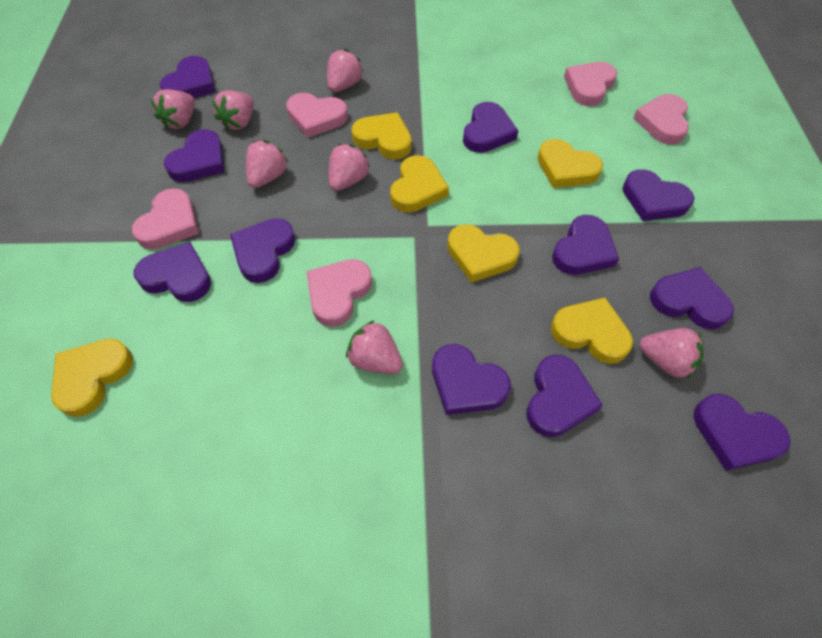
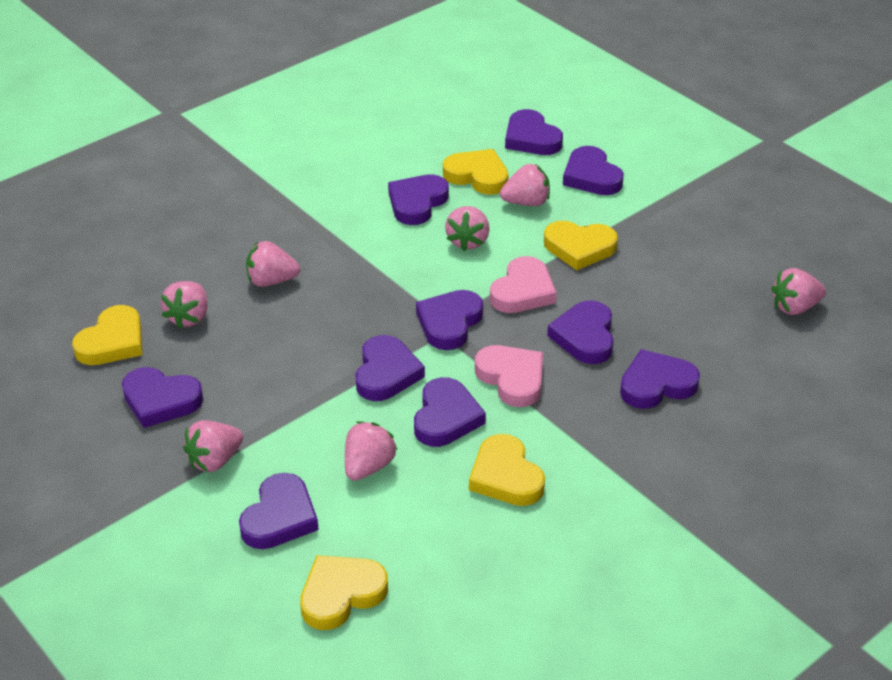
pink heart: 5 -> 2
purple heart: 11 -> 10
yellow heart: 6 -> 5

